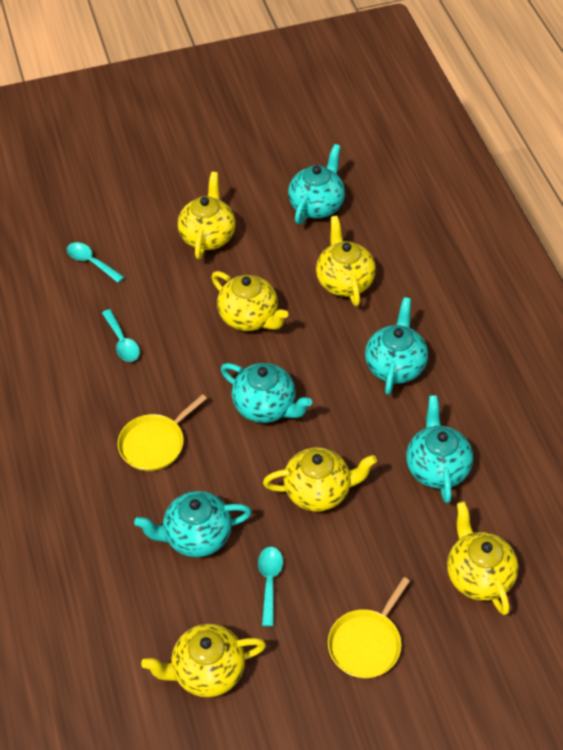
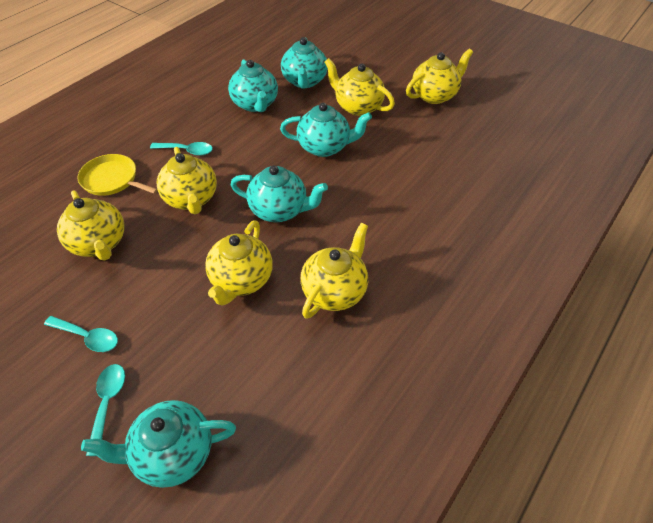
yellow pan: 2 -> 1

